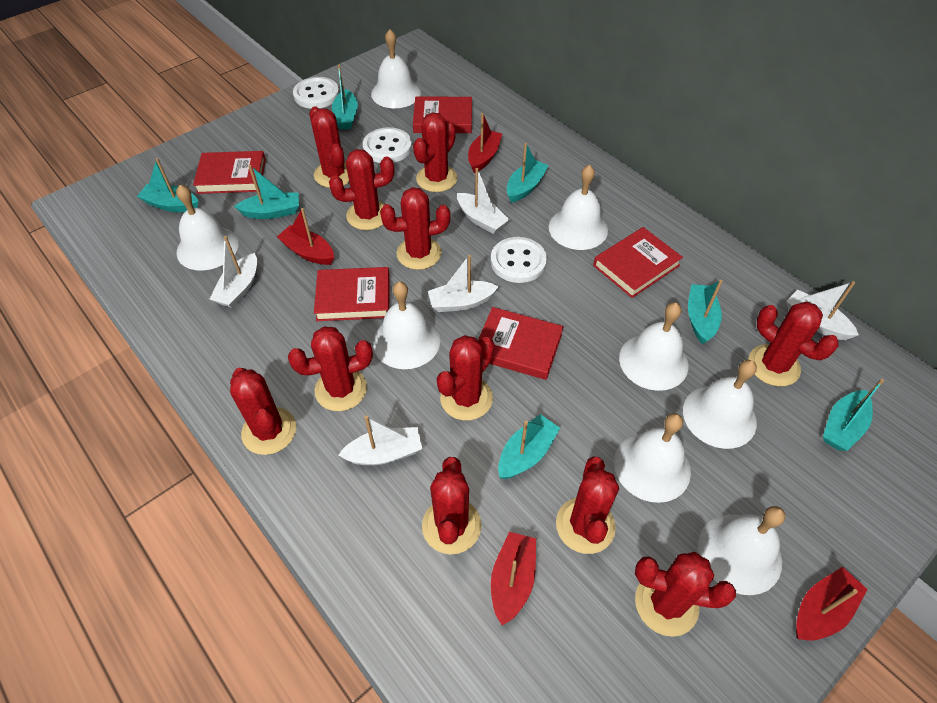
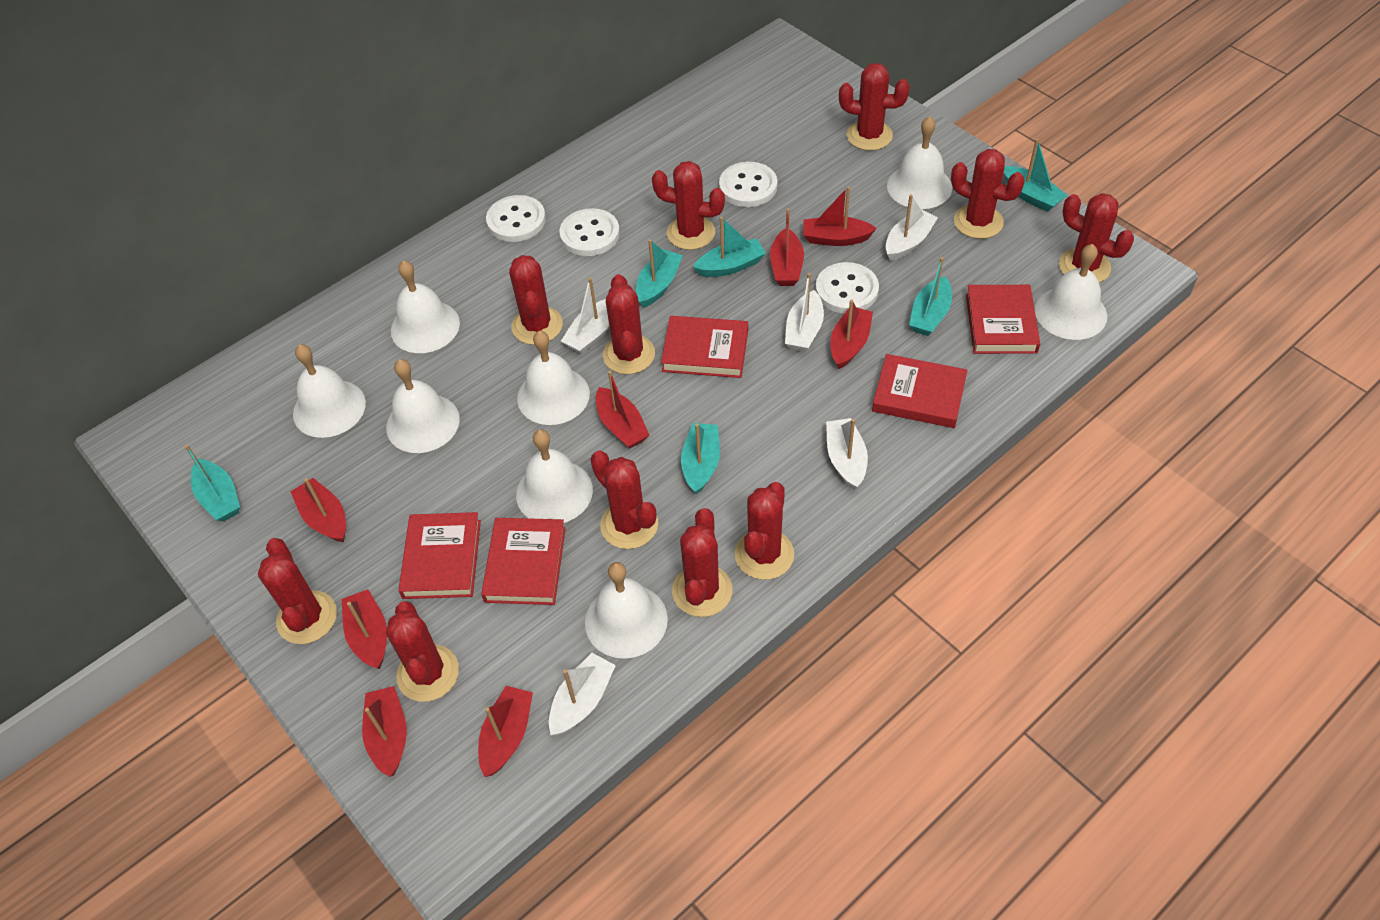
red boat: 4 -> 8
turquoise boat: 7 -> 6
white button: 3 -> 4

